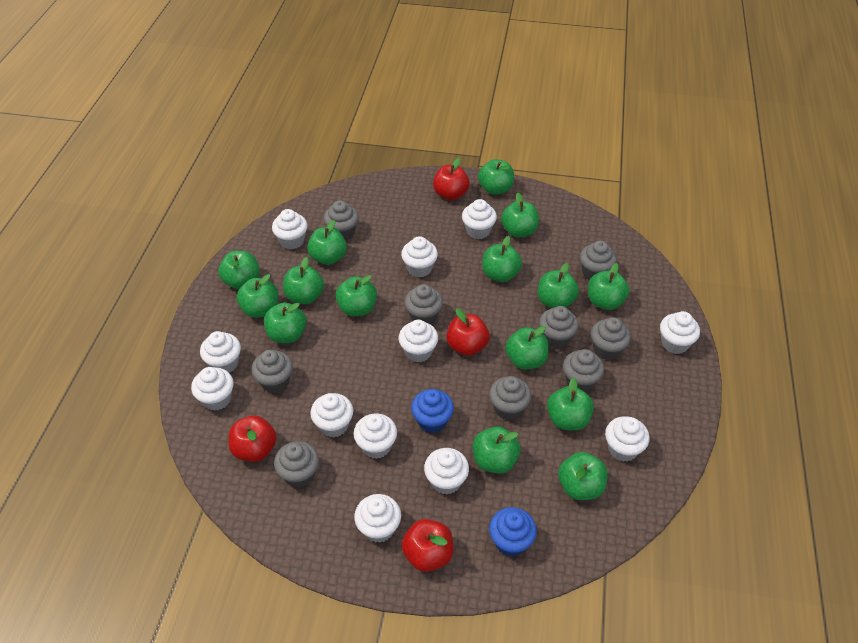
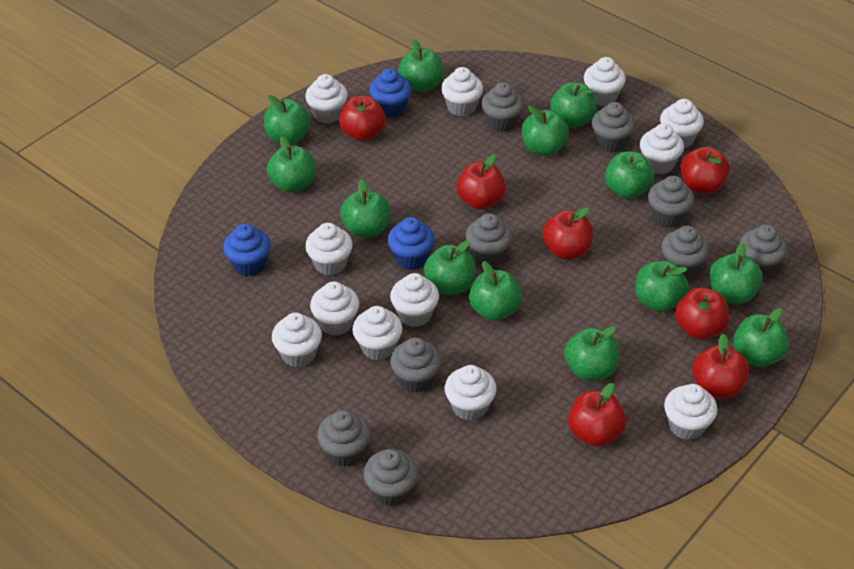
blue cupcake: 2 -> 3
green apple: 15 -> 13
red apple: 4 -> 7

